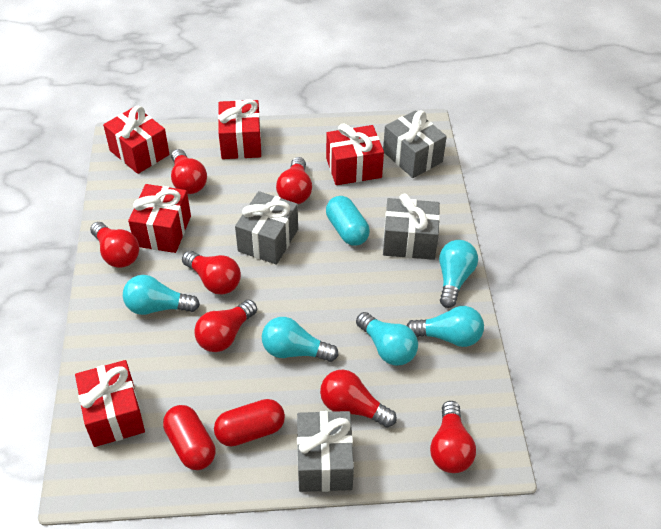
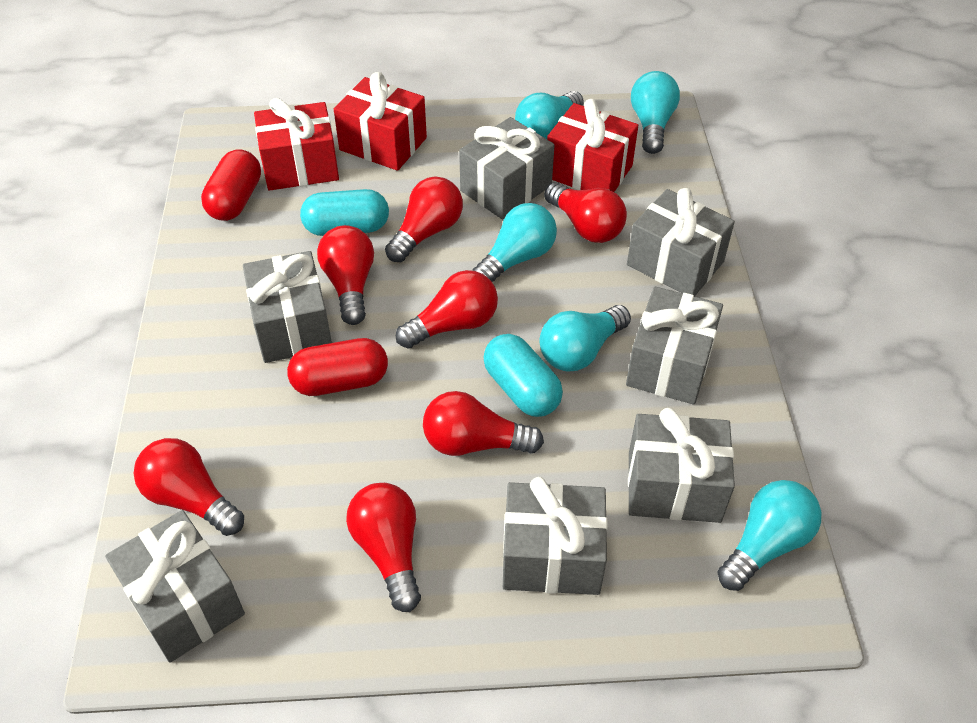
grey gift: 4 -> 7
red gift: 5 -> 3
turquoise capsule: 1 -> 2

